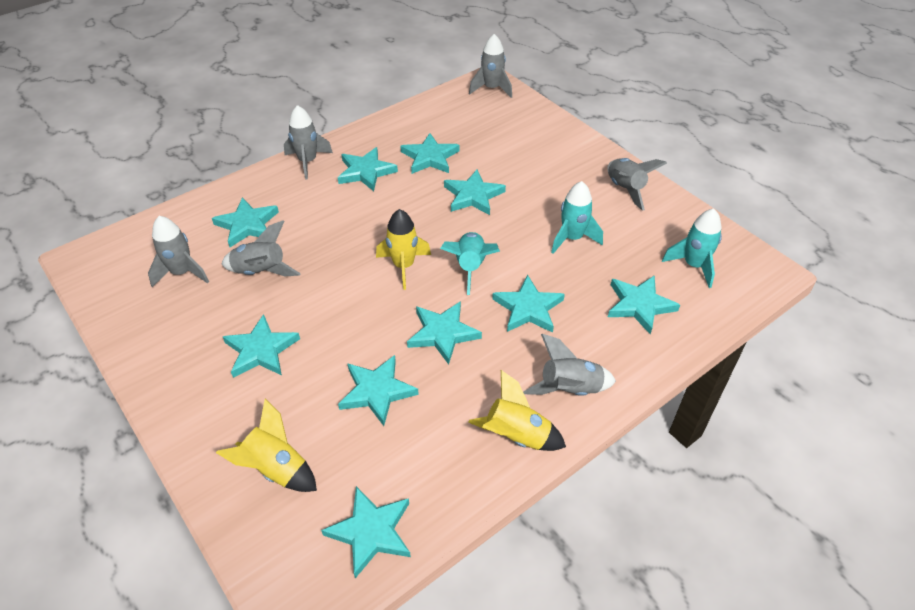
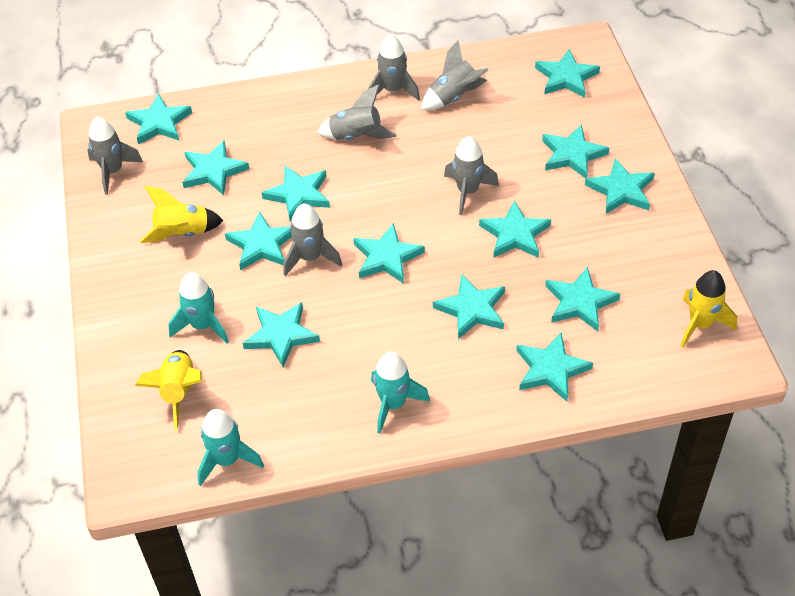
turquoise star: 10 -> 13

